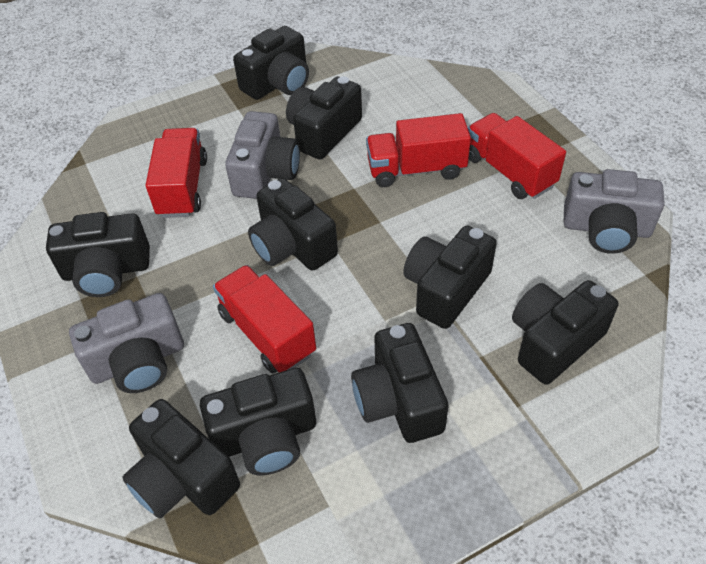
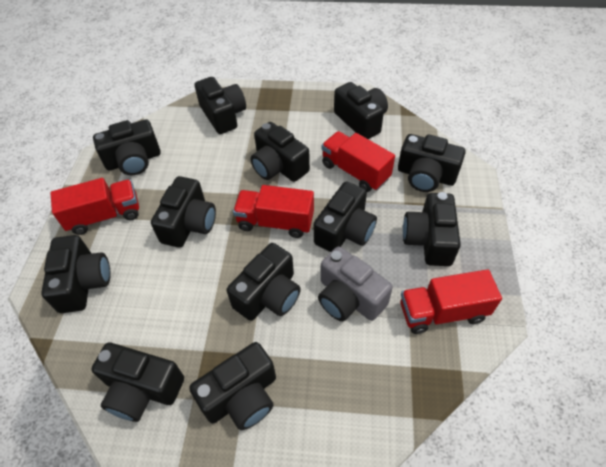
black camera: 9 -> 12
grey camera: 3 -> 1

